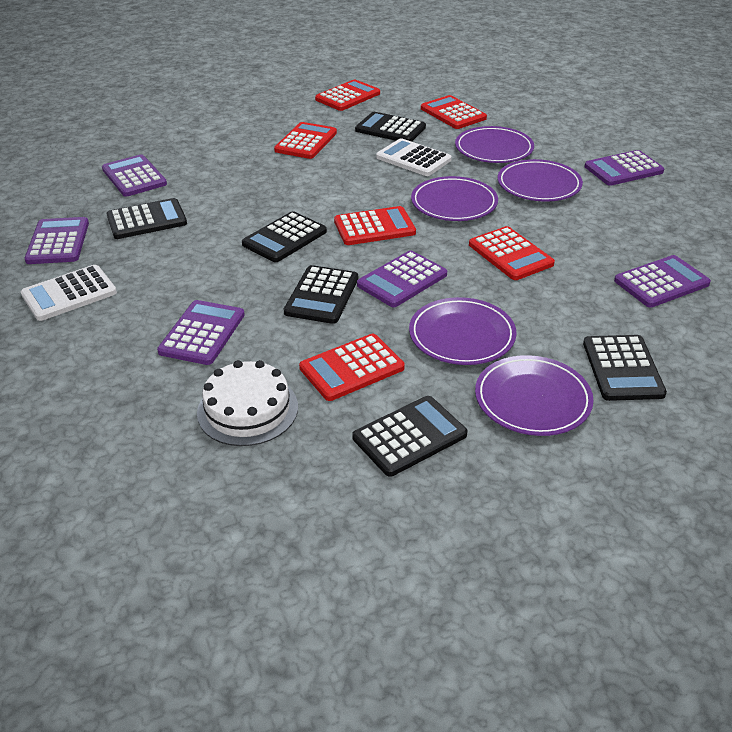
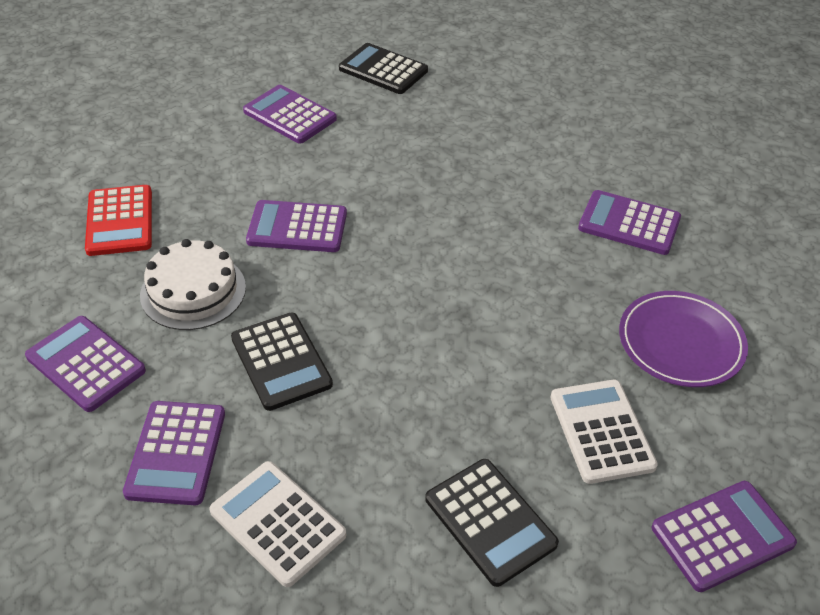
black calculator: 6 -> 3
purple plate: 5 -> 1
red calculator: 6 -> 1

